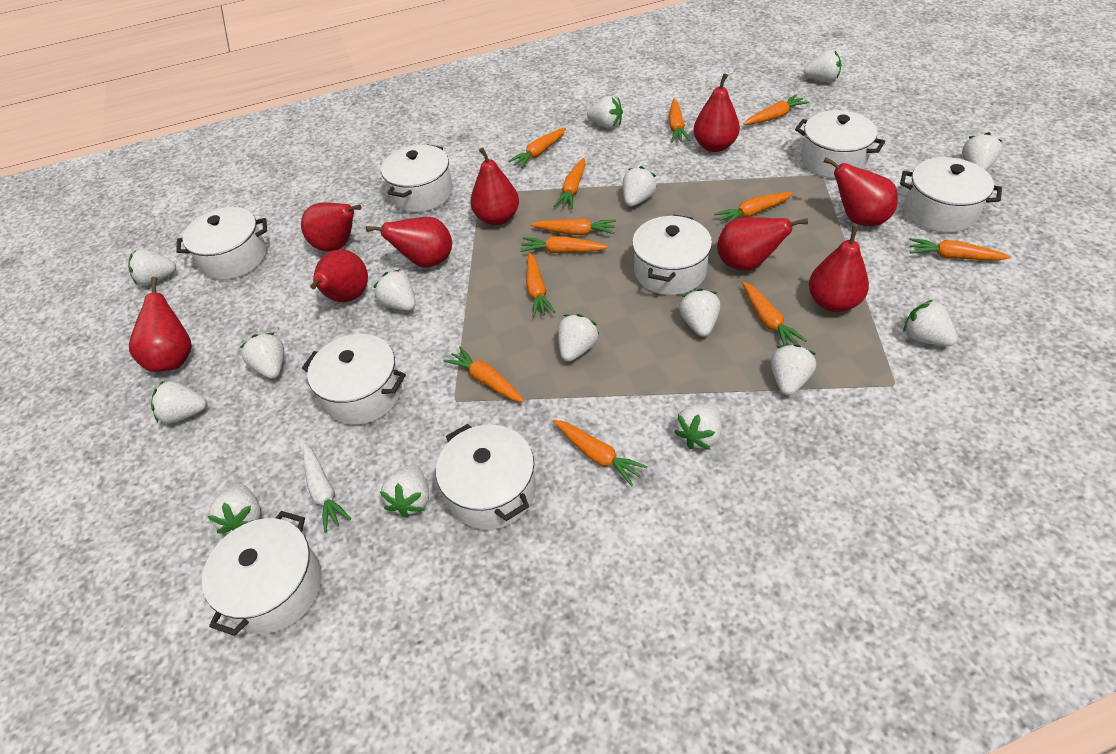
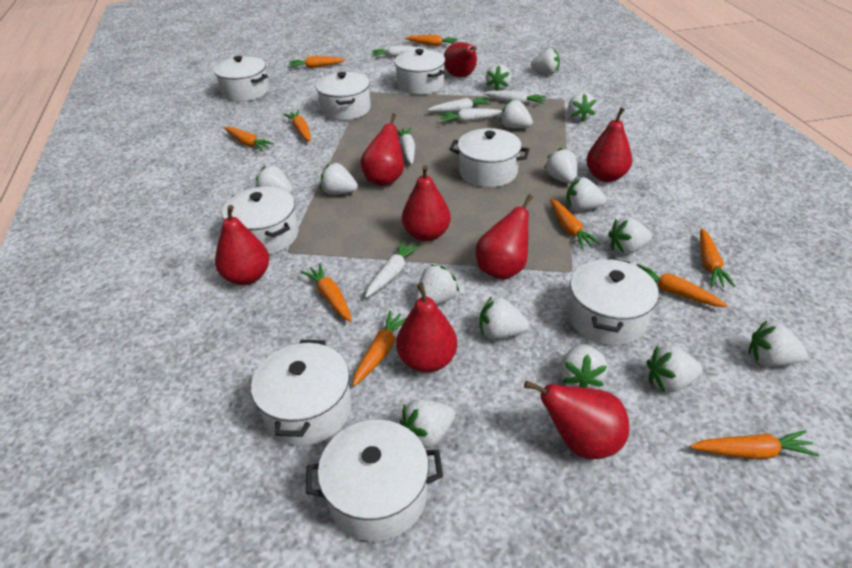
orange carrot: 12 -> 10
red pear: 9 -> 8
white carrot: 1 -> 6

